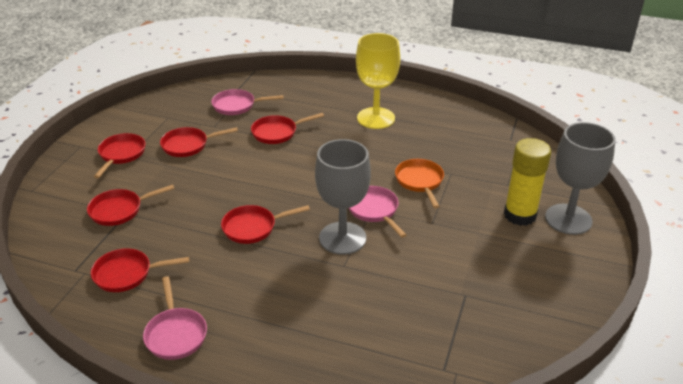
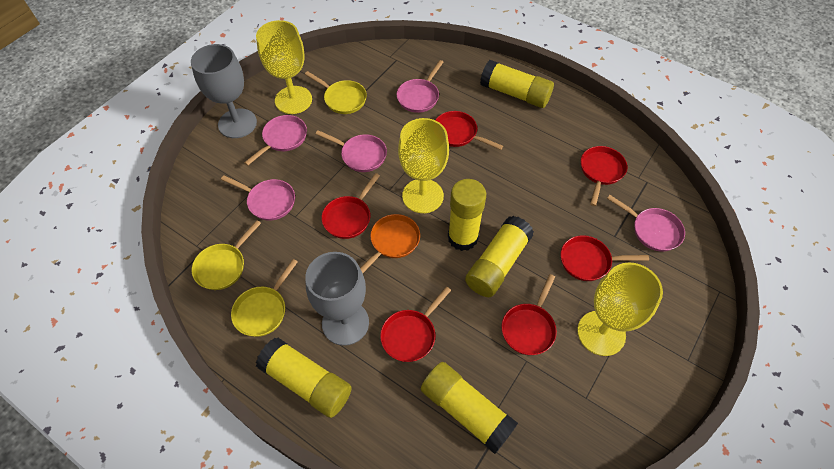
pink pan: 3 -> 5
yellow glue stick: 1 -> 5
yellow goblet: 1 -> 3
yellow pan: 0 -> 3

